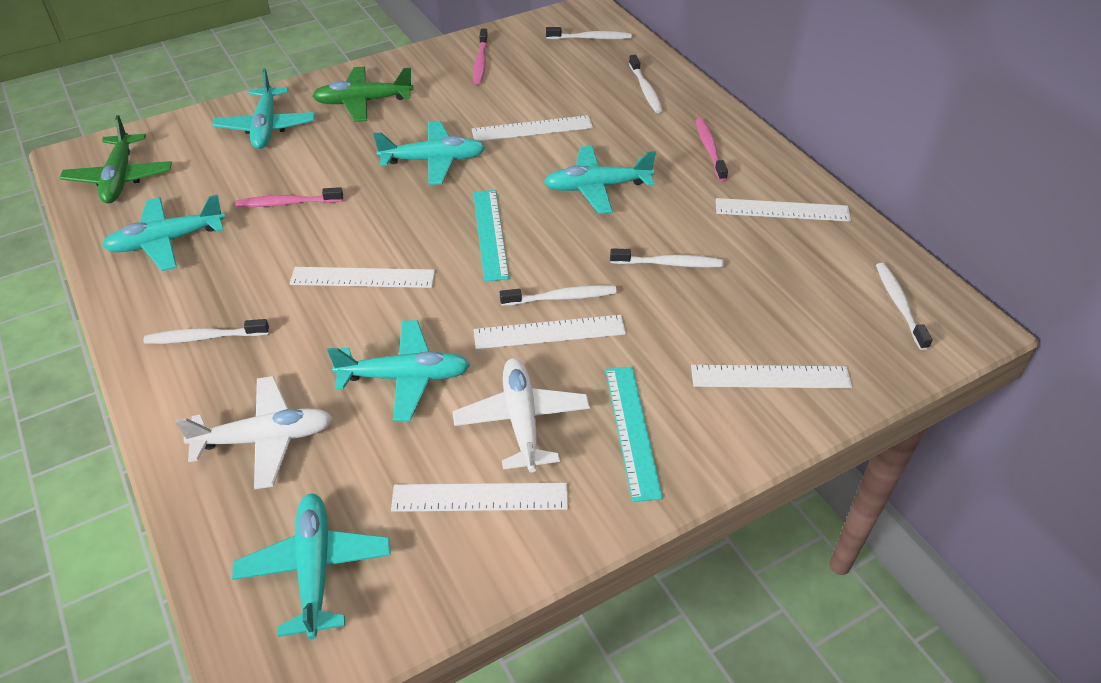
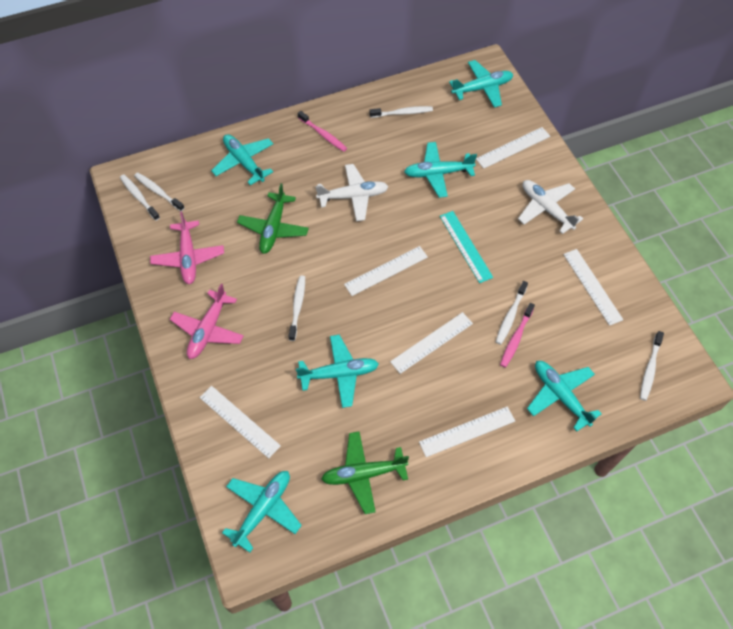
pink plane: 0 -> 2
pink toothbrush: 3 -> 2
turquoise ruler: 2 -> 1

